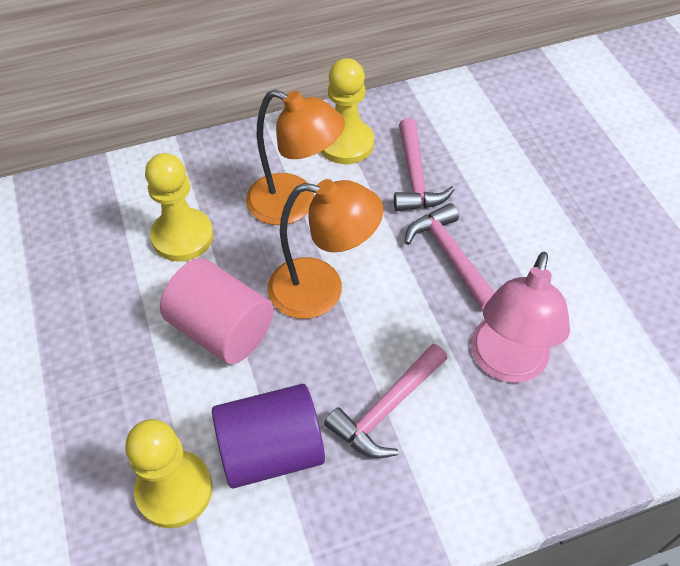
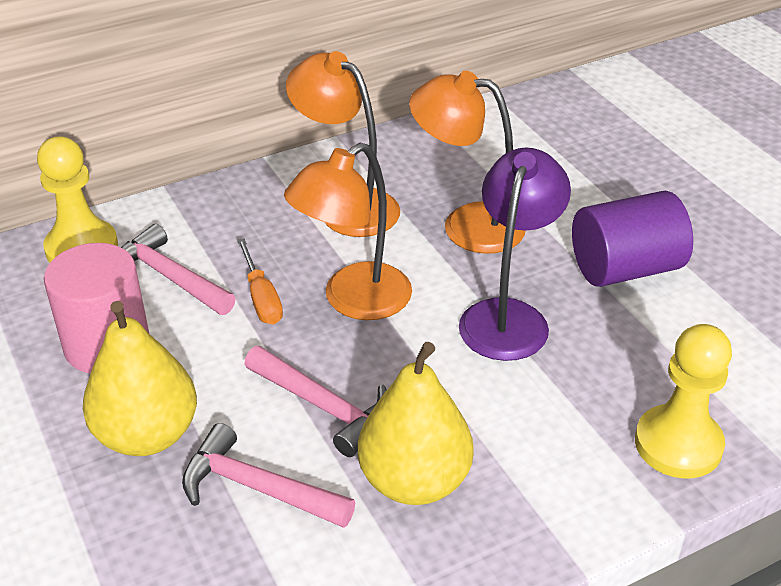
orange lamp: 2 -> 3
orange screwdriver: 0 -> 1
pink lamp: 1 -> 0
purple lamp: 0 -> 1
yellow pawn: 3 -> 2
yellow pear: 0 -> 2

